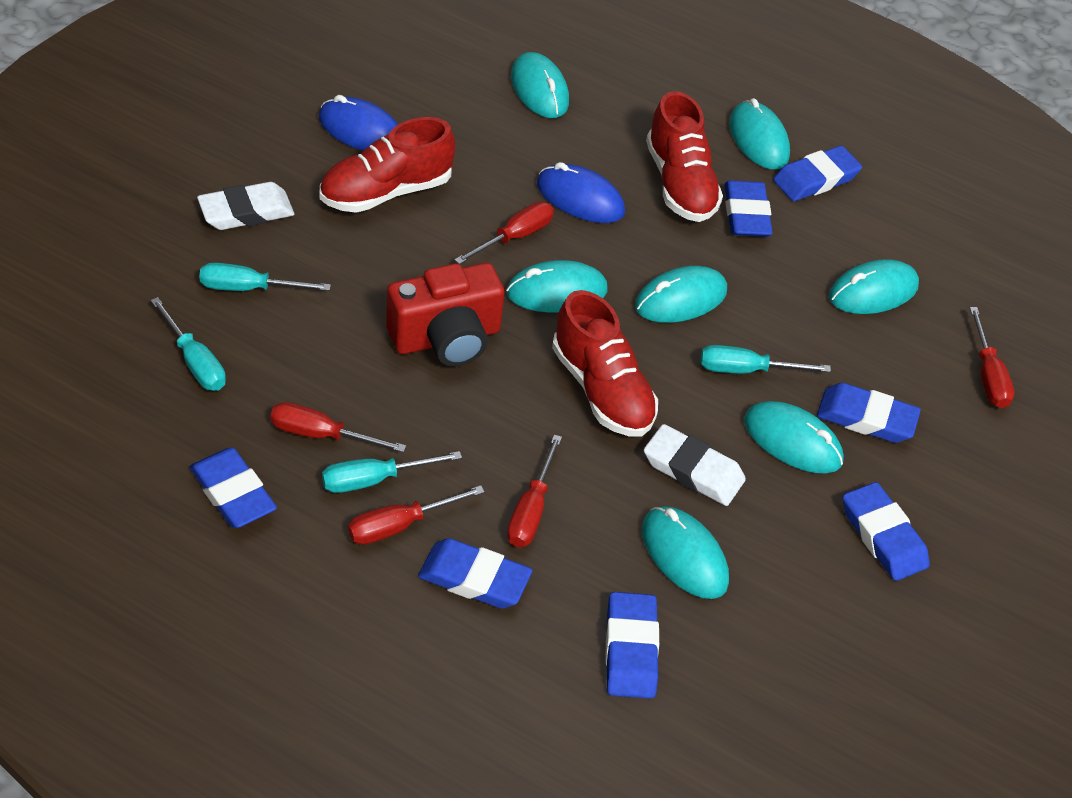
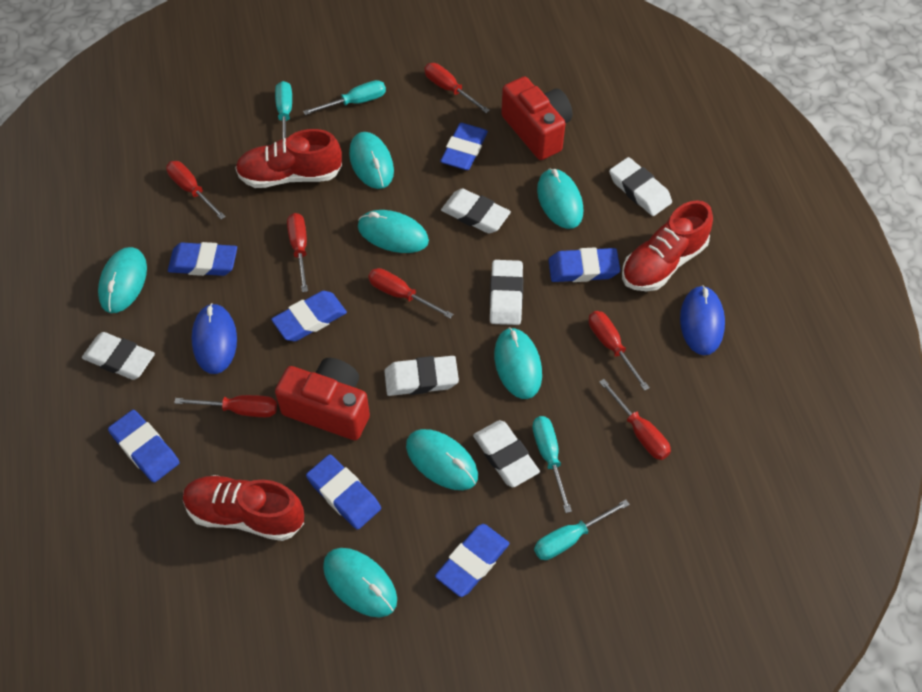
red camera: 1 -> 2
red screwdriver: 5 -> 7
white eraser: 2 -> 6

